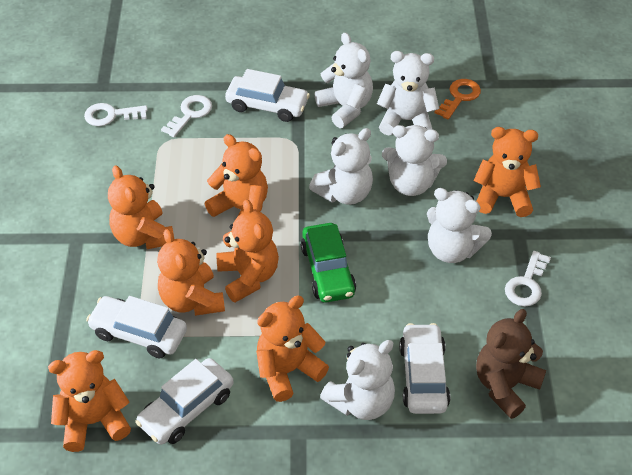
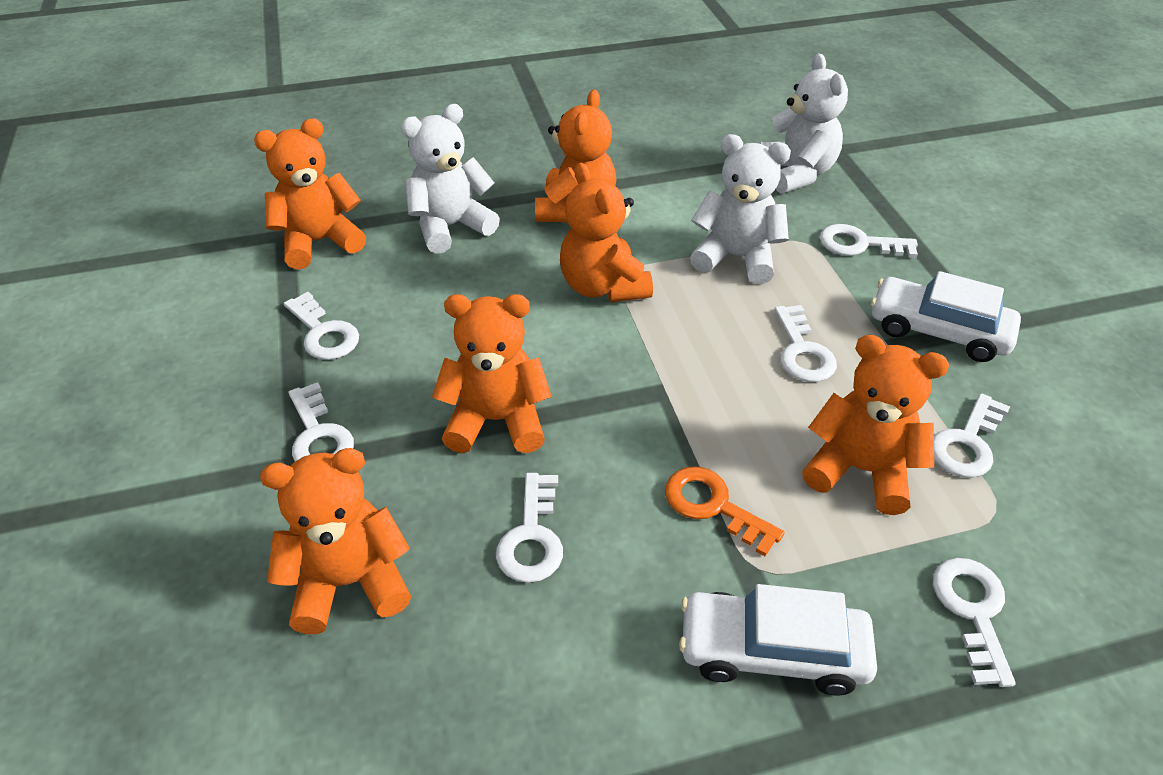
brown teddy bear: 1 -> 0
green car: 1 -> 0
orange teddy bear: 7 -> 6
white car: 4 -> 2
white key: 3 -> 7
white teddy bear: 6 -> 3

